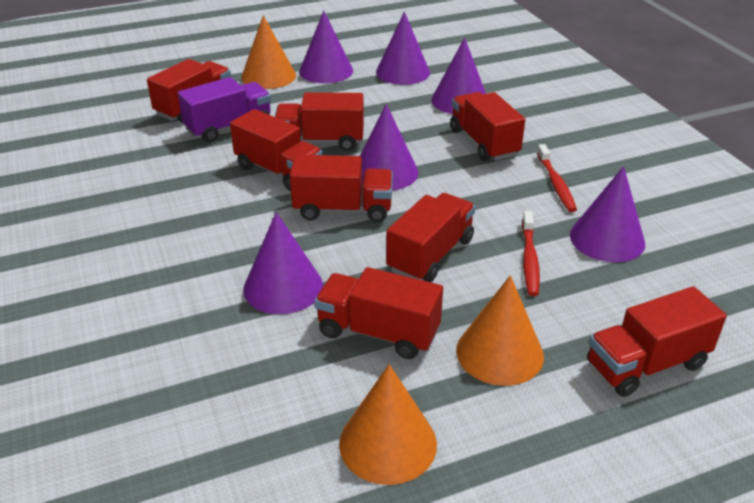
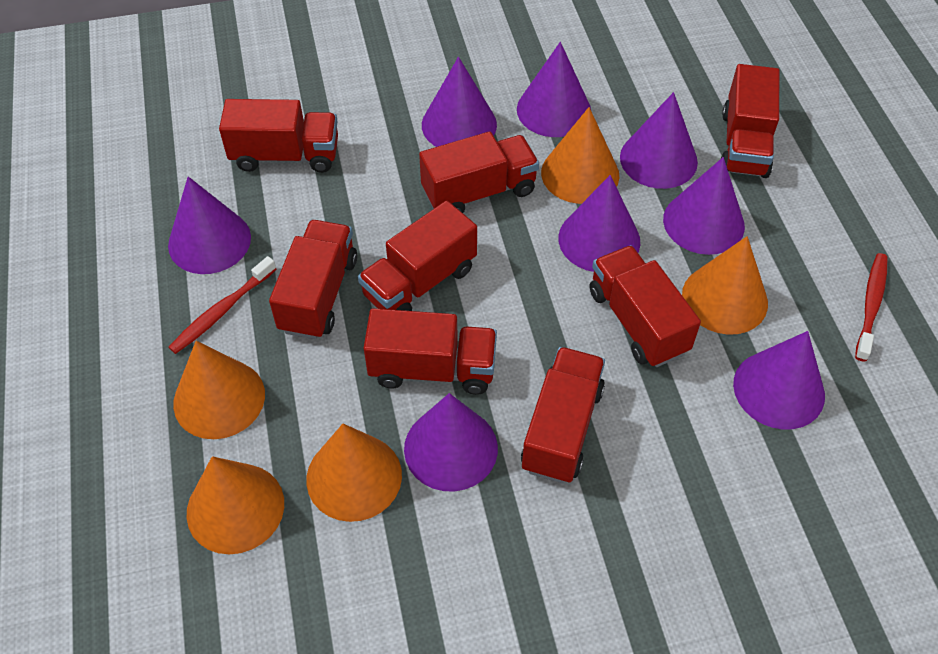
orange cone: 3 -> 5
purple cone: 6 -> 8
purple truck: 1 -> 0

